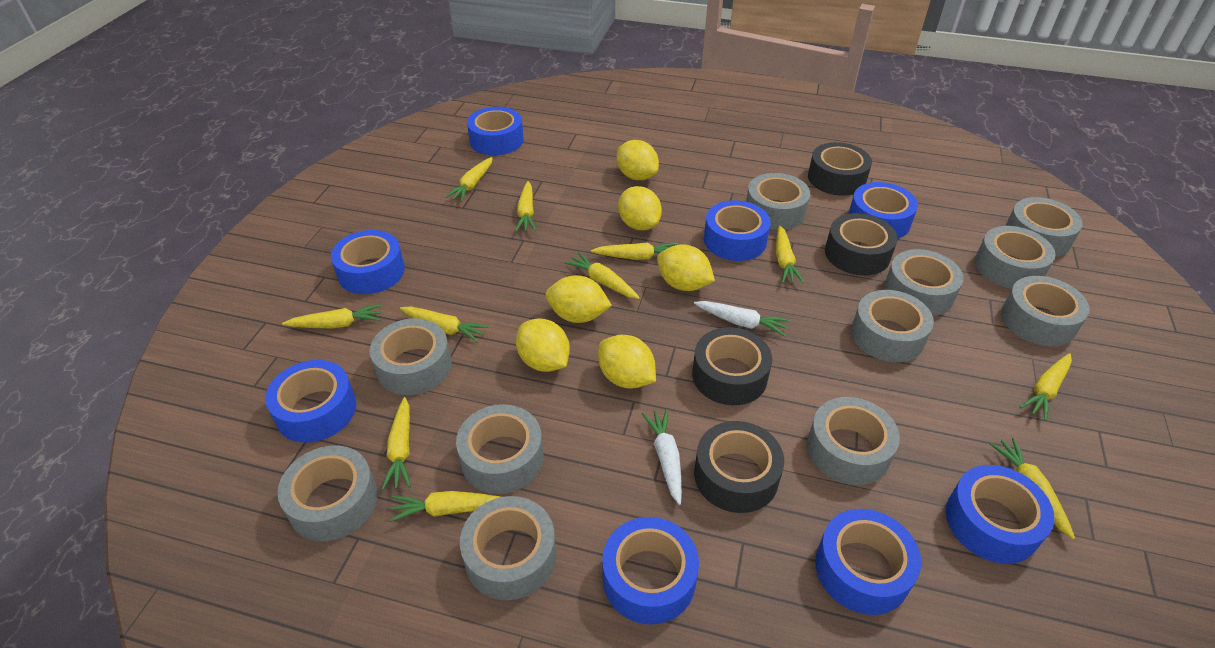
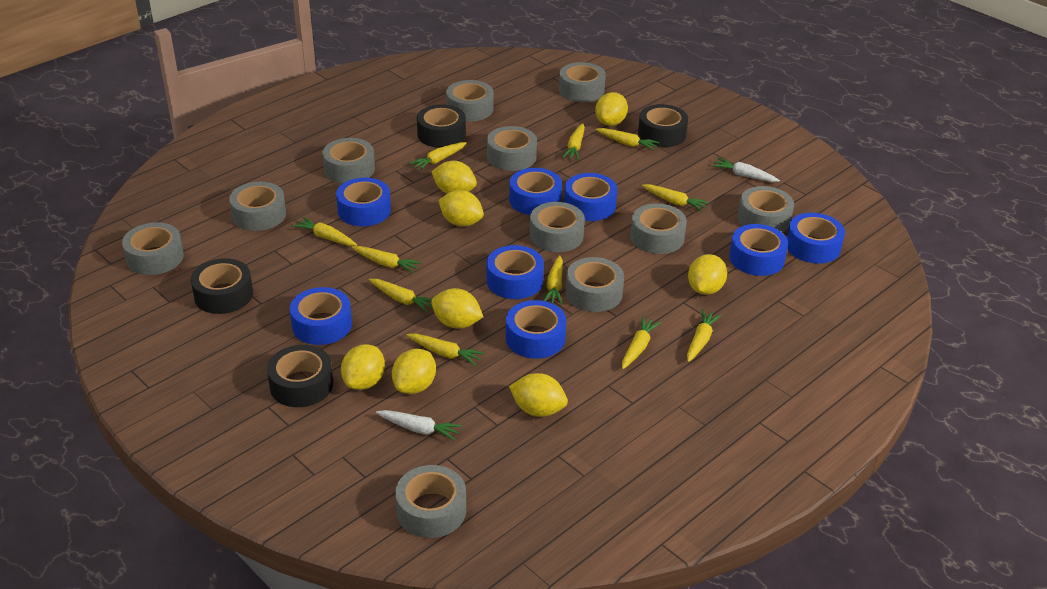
yellow lemon: 6 -> 8

